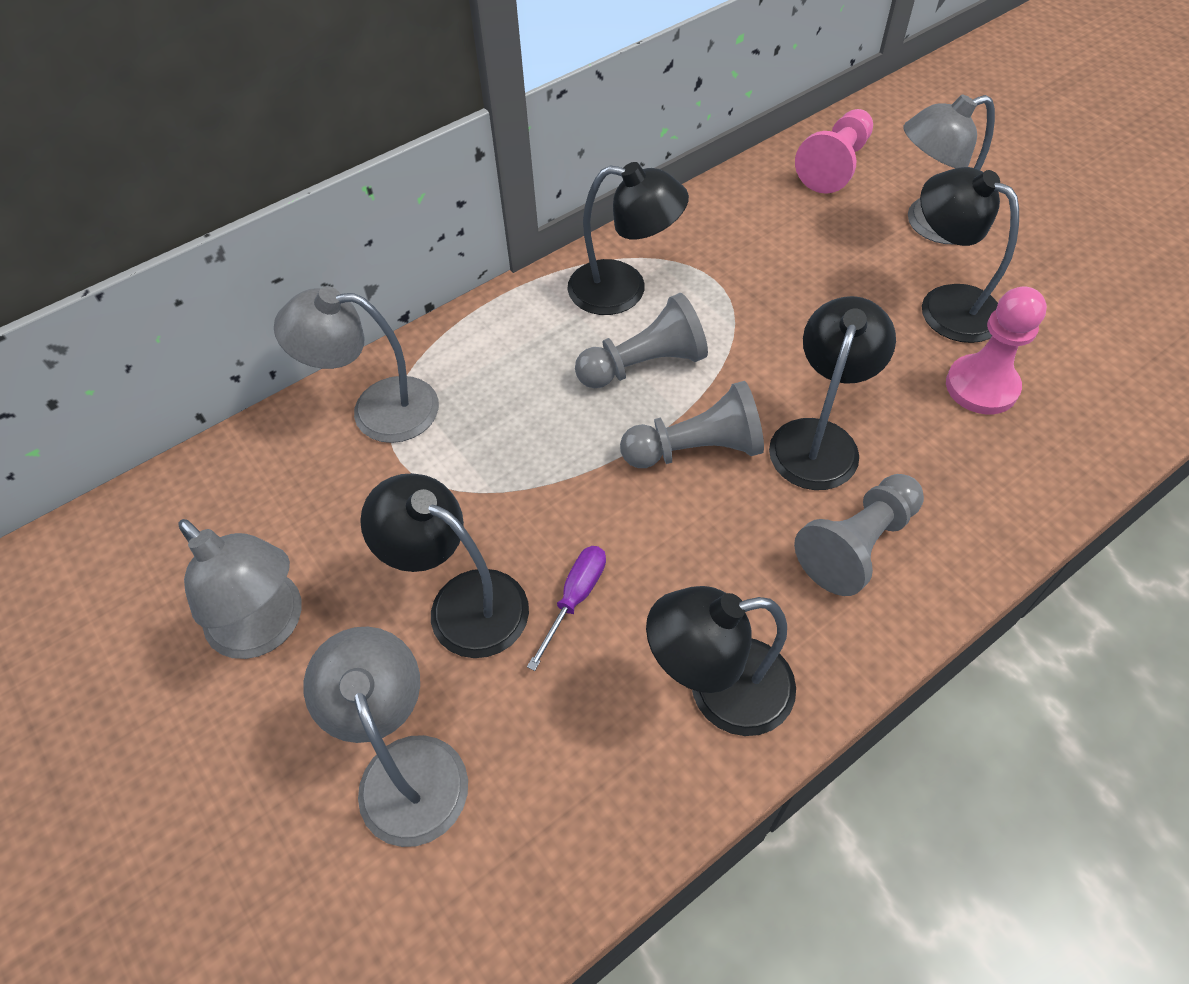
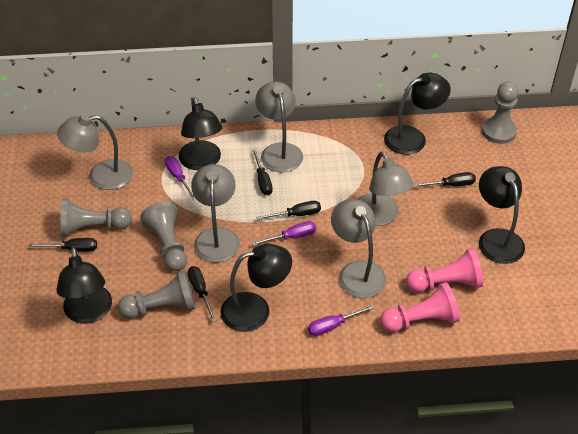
black screwdriver: 0 -> 5
grey lamp: 4 -> 5
grey pawn: 3 -> 4
purple screwdriver: 1 -> 3

